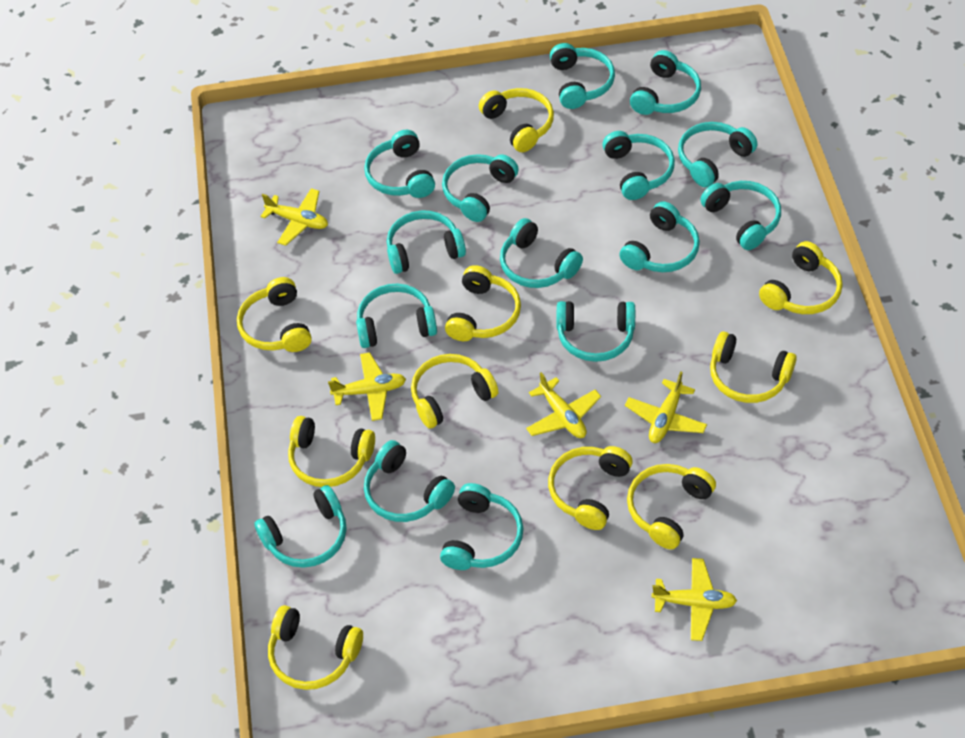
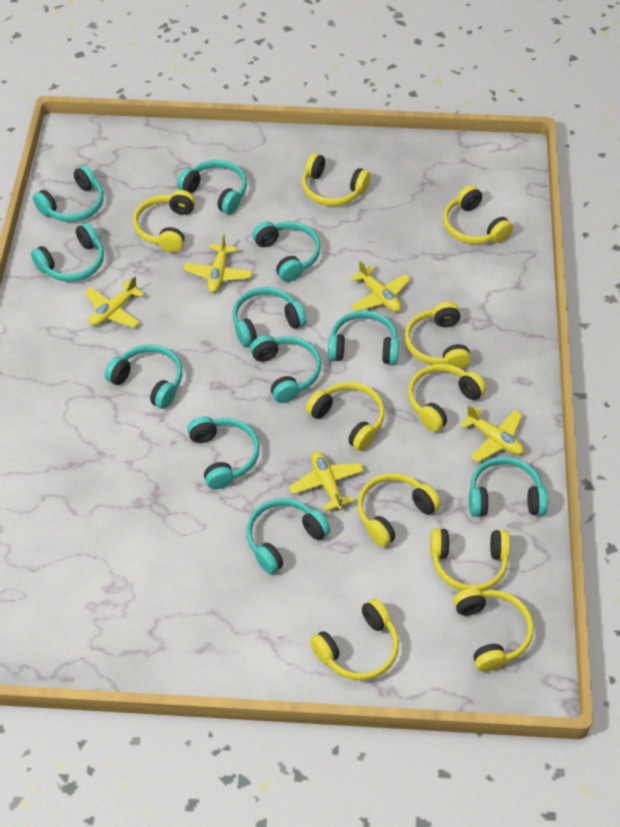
turquoise headphones: 15 -> 11

